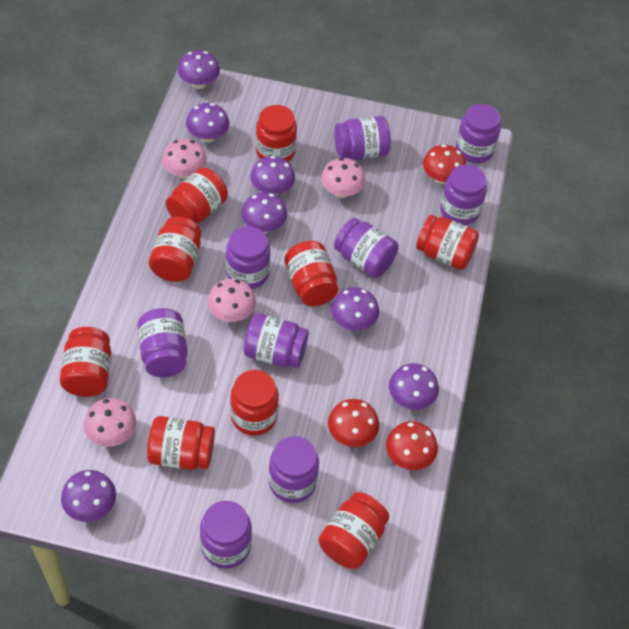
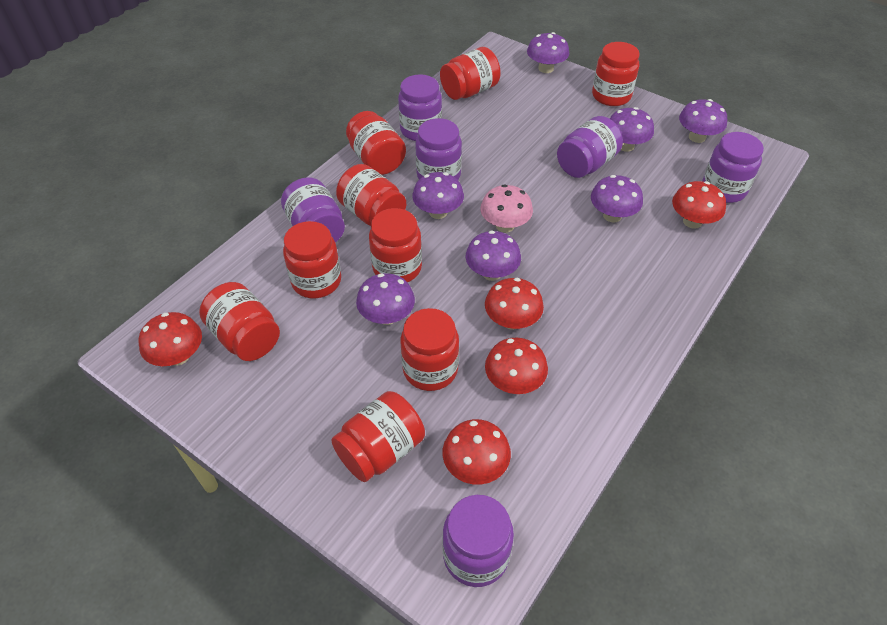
pink mushroom: 4 -> 1
purple jar: 9 -> 6
red mushroom: 3 -> 5

